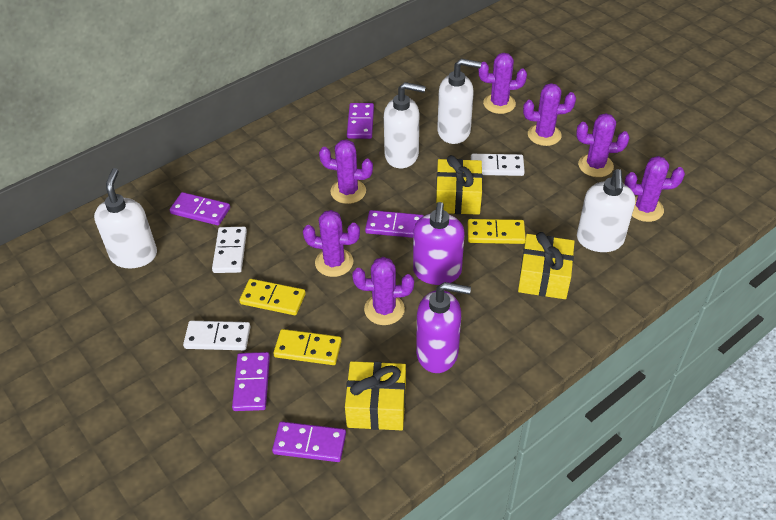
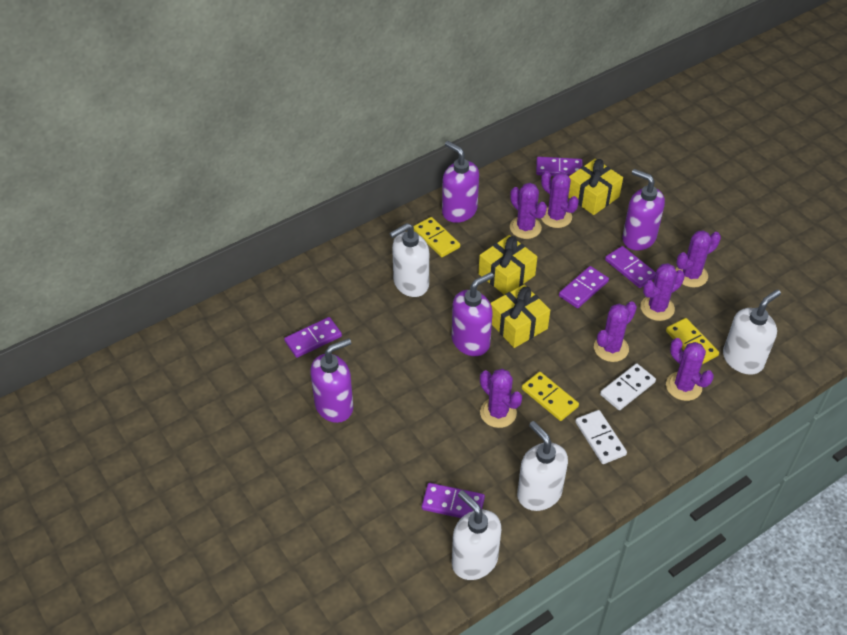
purple soap dispenser: 2 -> 4
white domino: 3 -> 2

